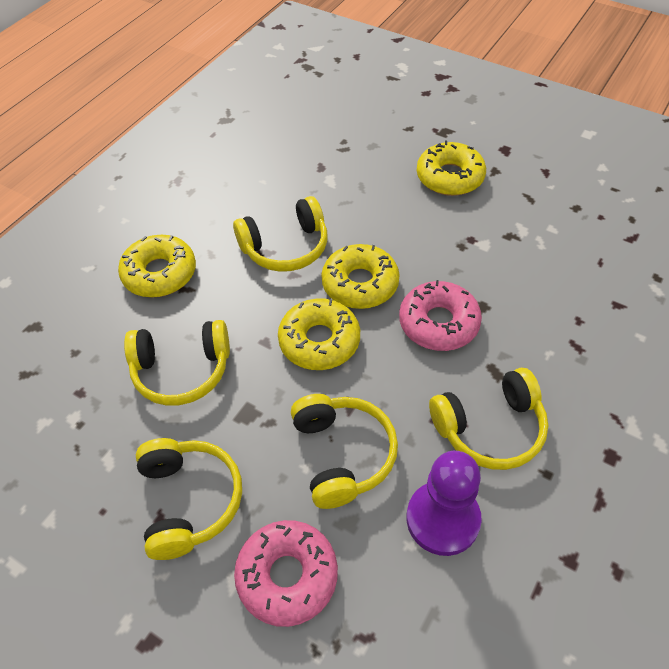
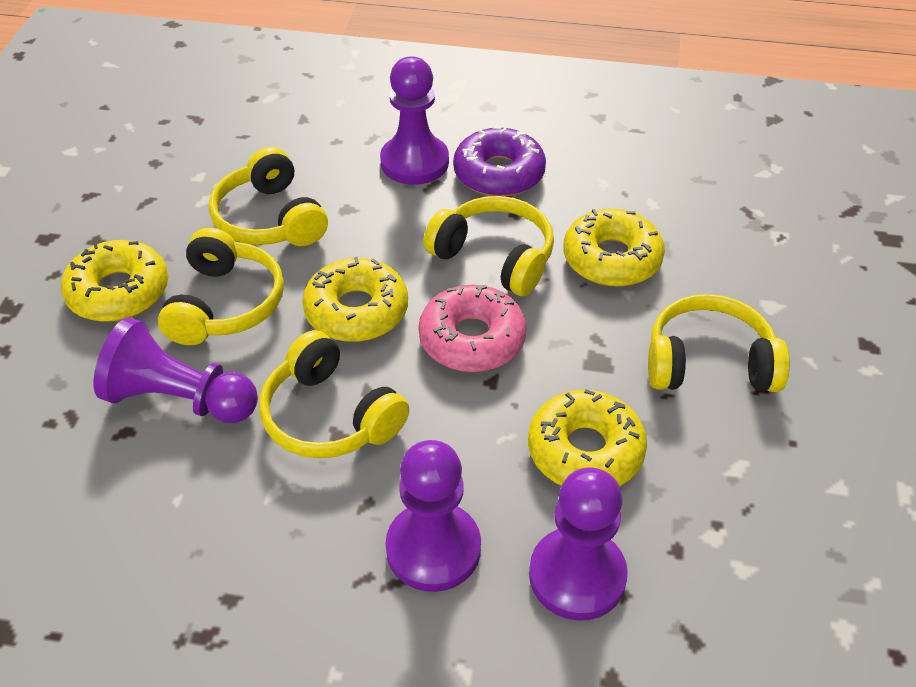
pink donut: 2 -> 1
purple donut: 0 -> 1
purple pawn: 1 -> 4

